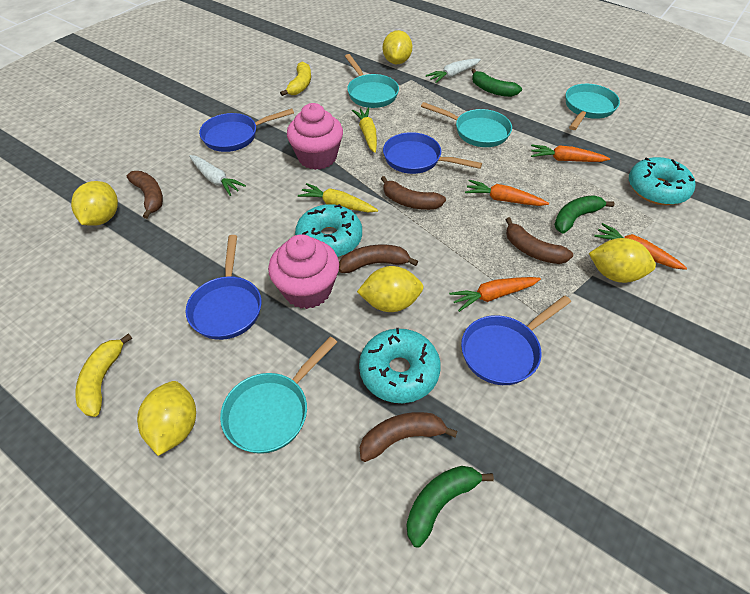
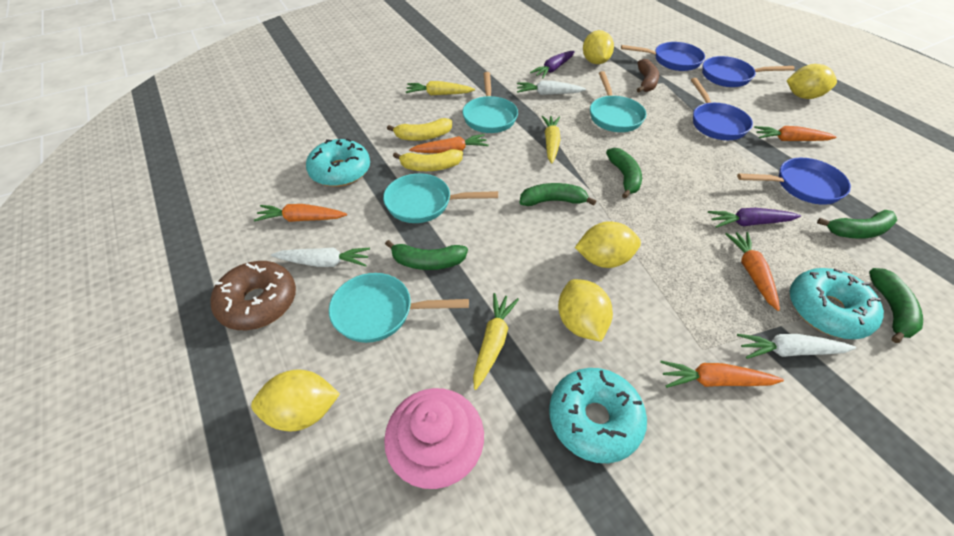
brown banana: 5 -> 1
brown donut: 0 -> 1
green banana: 3 -> 5
orange carrot: 4 -> 5
pink cupcake: 2 -> 1
purple carrot: 0 -> 2
white carrot: 2 -> 3
yellow carrot: 2 -> 3

